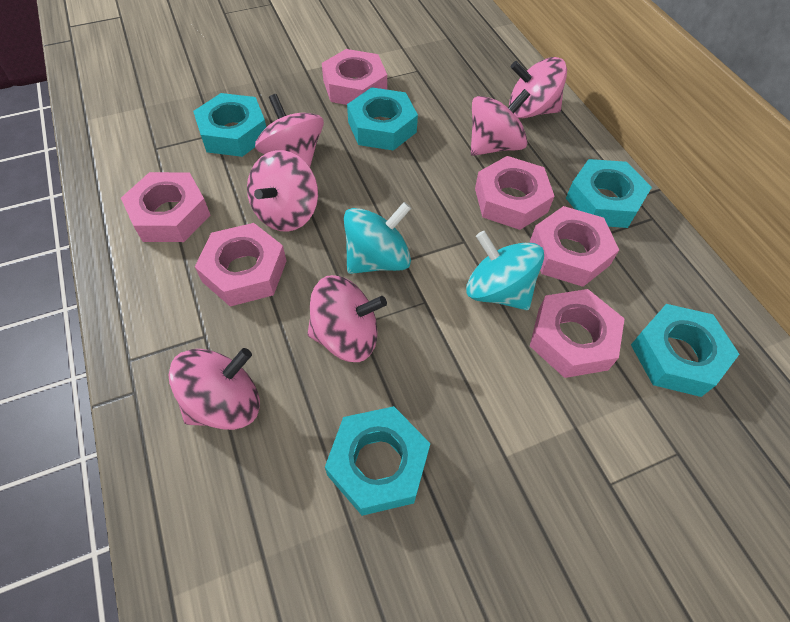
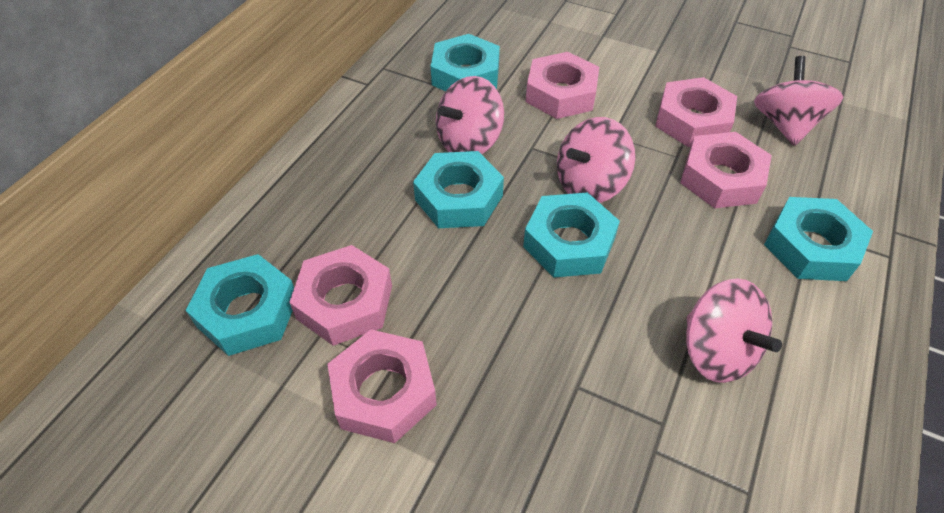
pink nut: 6 -> 5
pink spinning top: 6 -> 4
turquoise spinning top: 2 -> 0

